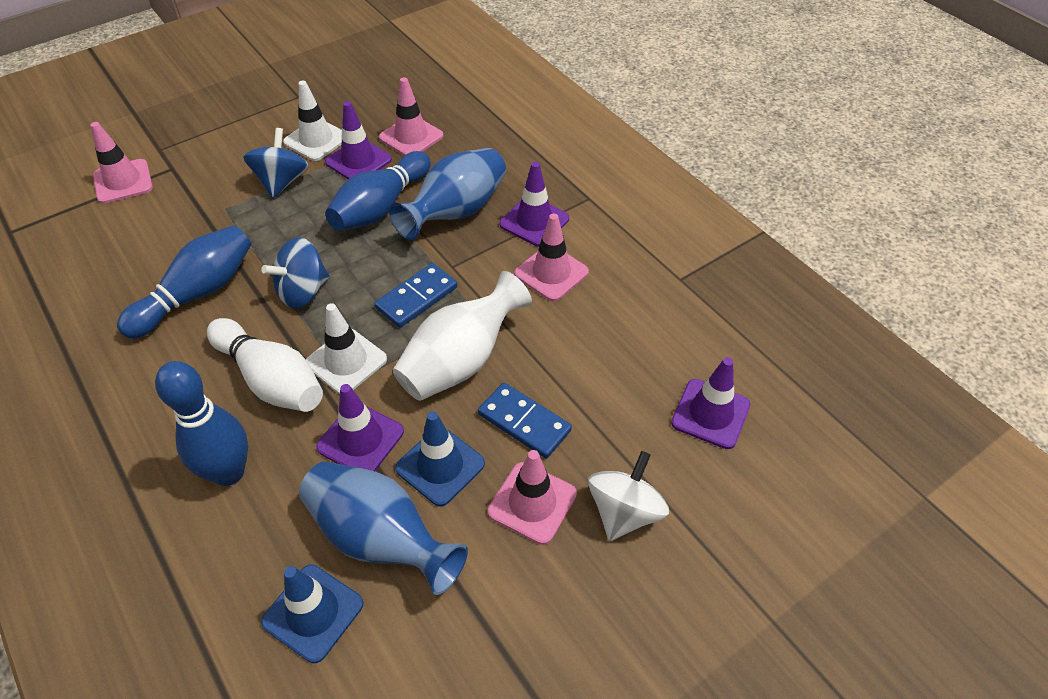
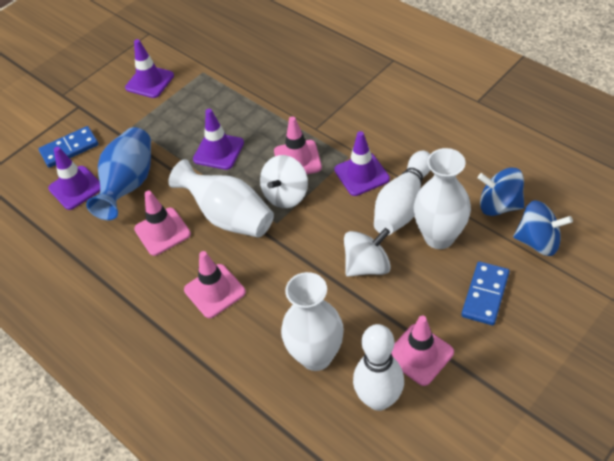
blue bowling pin: 3 -> 0
blue traffic cone: 2 -> 0
blue vase: 2 -> 1
white bowling pin: 1 -> 2
white spinning top: 1 -> 2
white traffic cone: 2 -> 0
white vase: 1 -> 3

